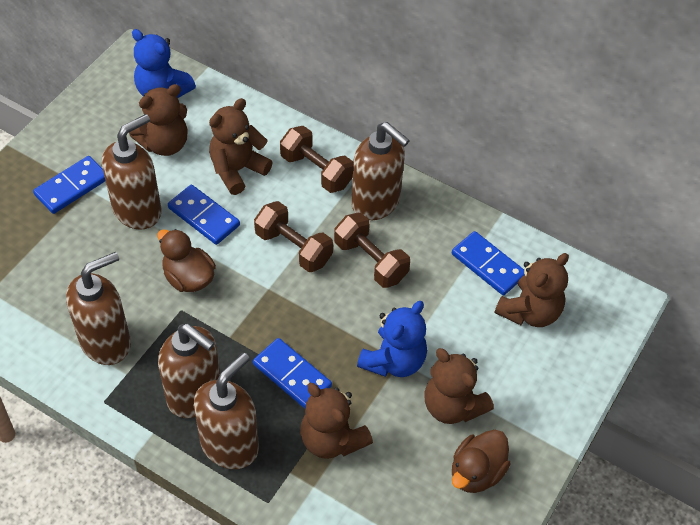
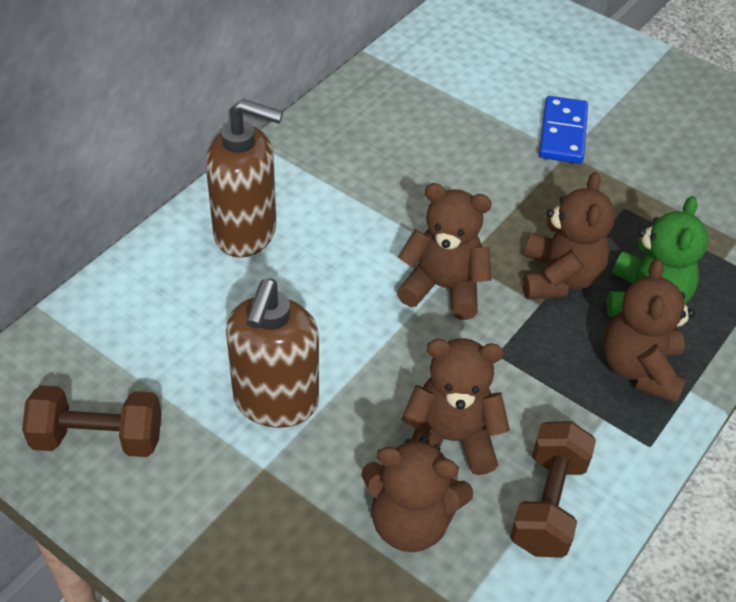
blue domino: 4 -> 1
blue teddy bear: 2 -> 0
brown duck: 2 -> 0
brown dumbbell: 3 -> 2
brown soap dispenser: 5 -> 2
green teddy bear: 0 -> 1

